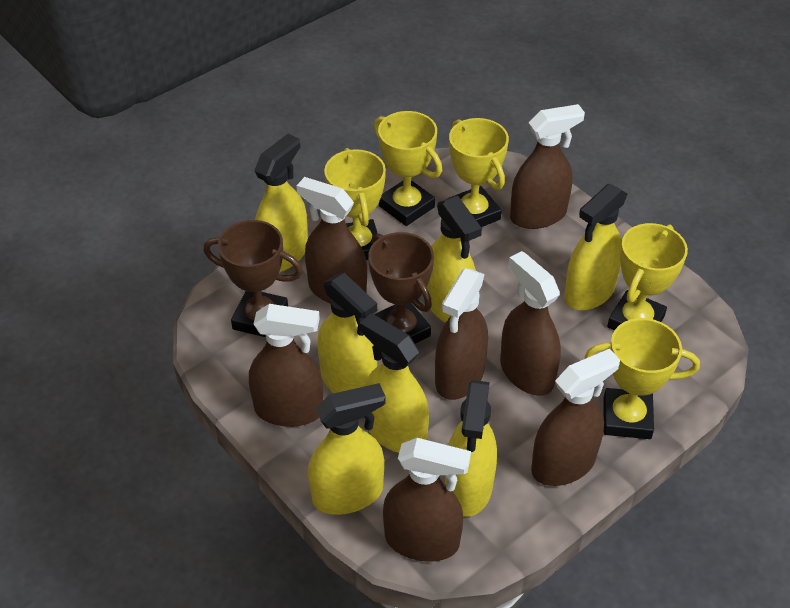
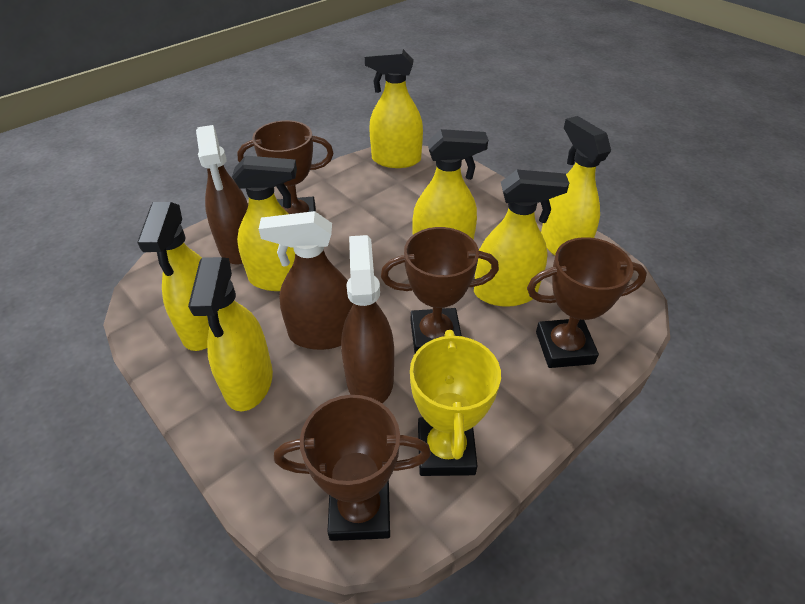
brown spray bottle: 7 -> 3
brown trophy: 2 -> 4
yellow trophy: 5 -> 1

